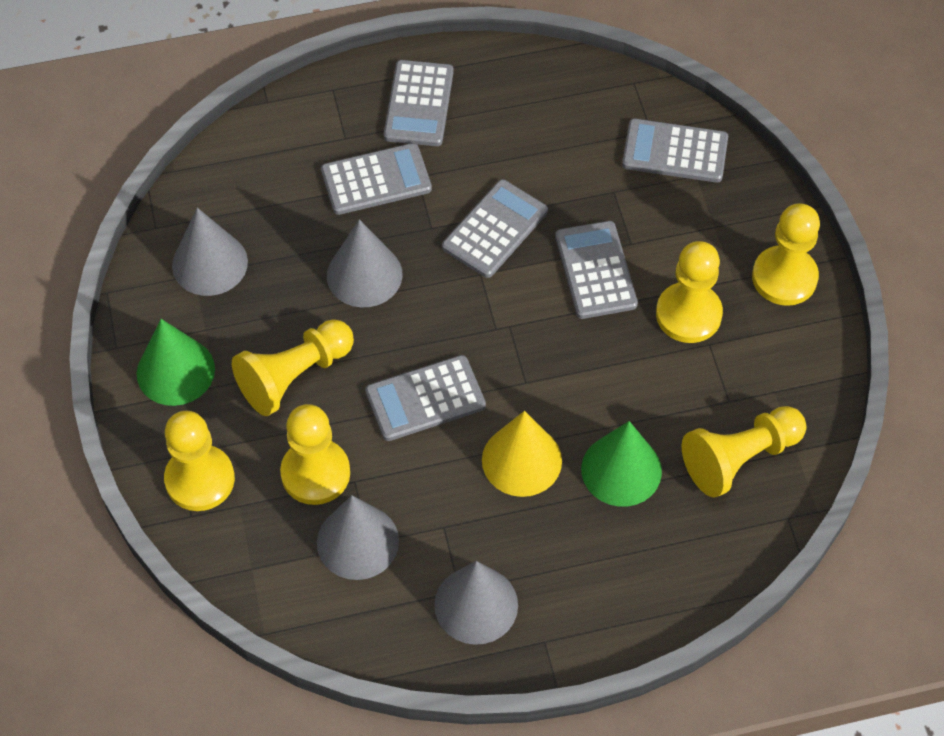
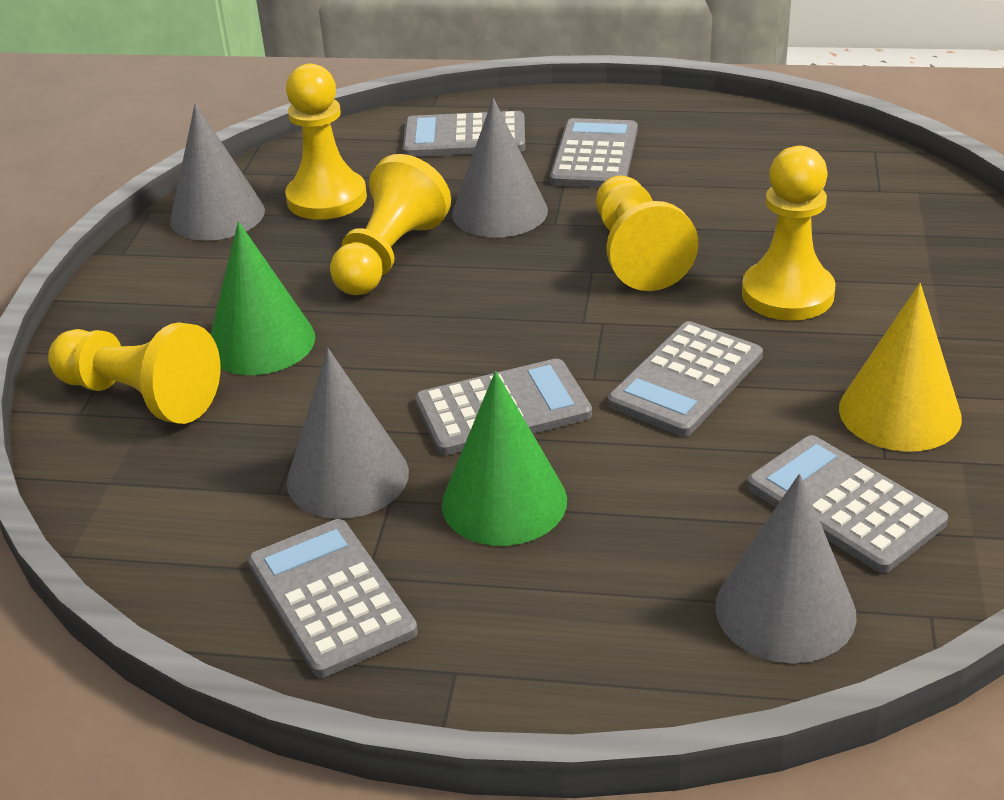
yellow pawn: 6 -> 5

